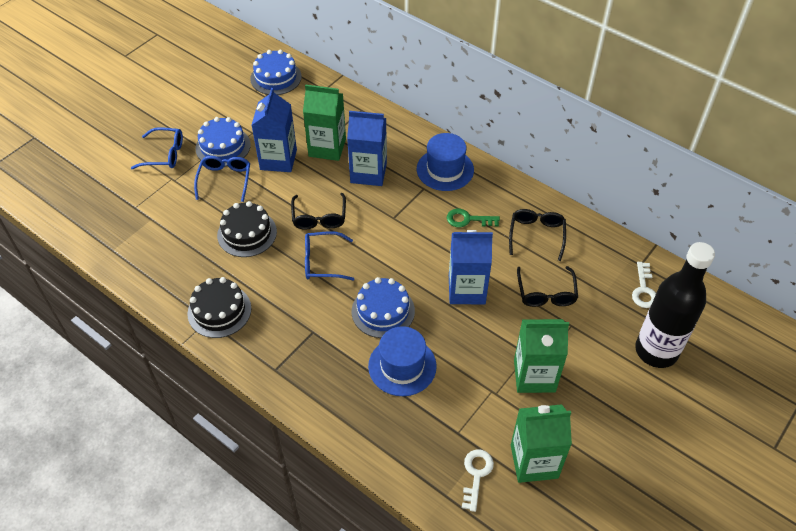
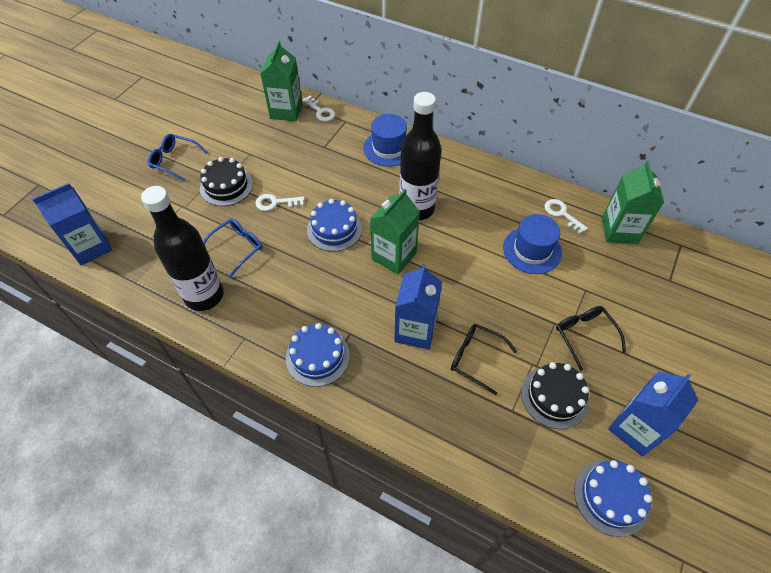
black bottle: 1 -> 2
black glasses: 3 -> 2
blue glasses: 3 -> 2
green key: 1 -> 0
white key: 2 -> 3

